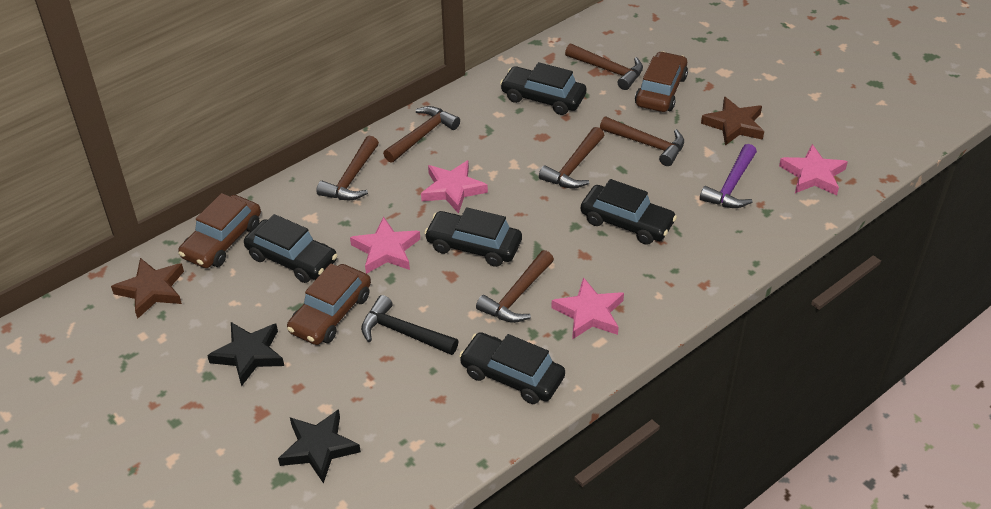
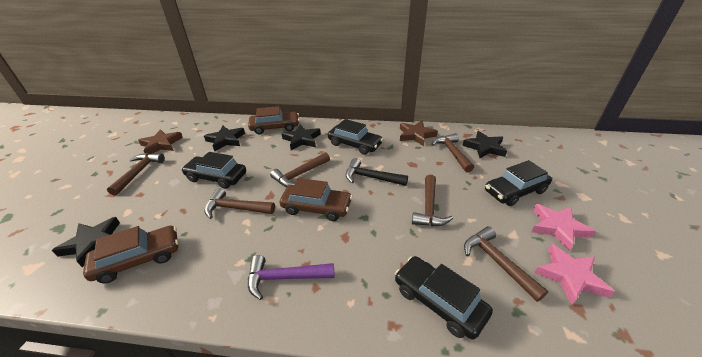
black car: 5 -> 4
black star: 2 -> 4
pink star: 4 -> 2

